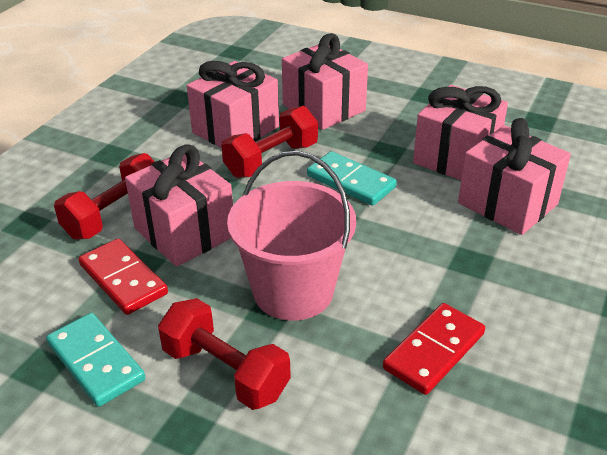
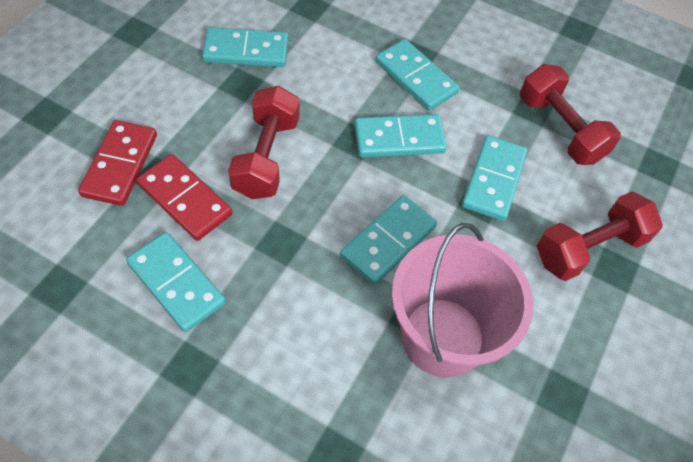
pink gift: 5 -> 0
turquoise domino: 2 -> 6

